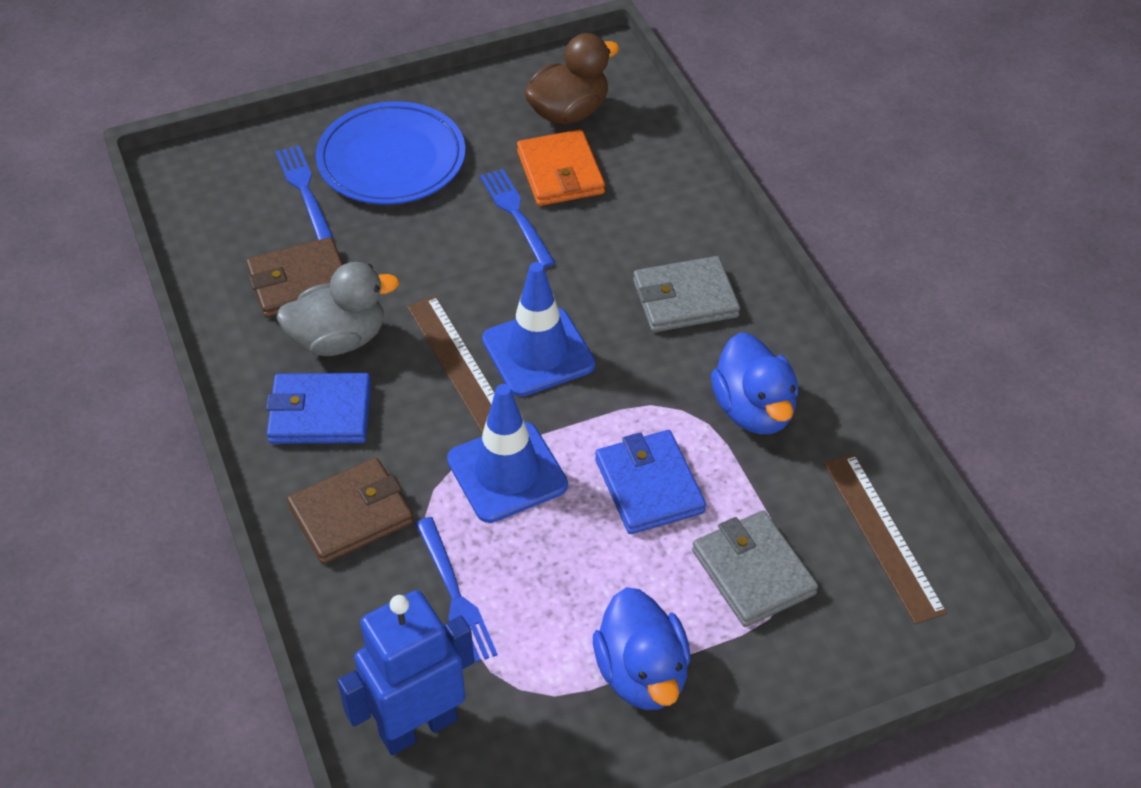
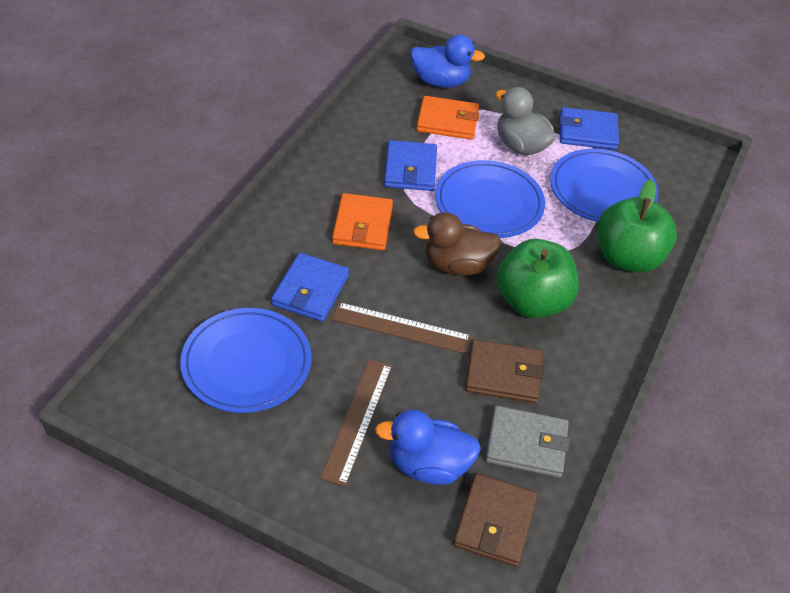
blue fork: 3 -> 0
blue plate: 1 -> 3
blue robot: 1 -> 0
blue traffic cone: 2 -> 0
blue wallet: 2 -> 3
green apple: 0 -> 2
grey wallet: 2 -> 1
orange wallet: 1 -> 2

